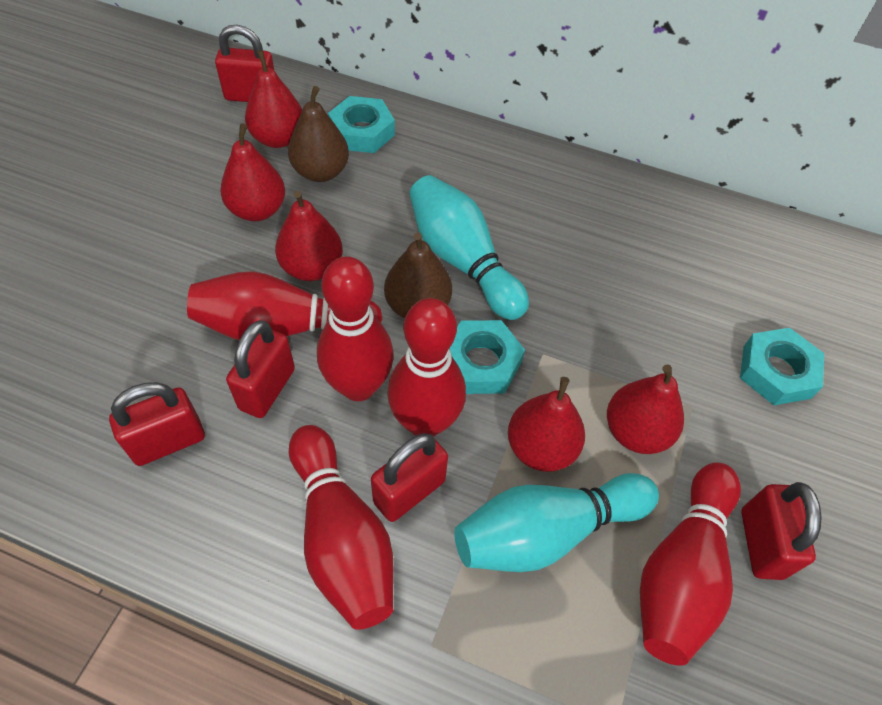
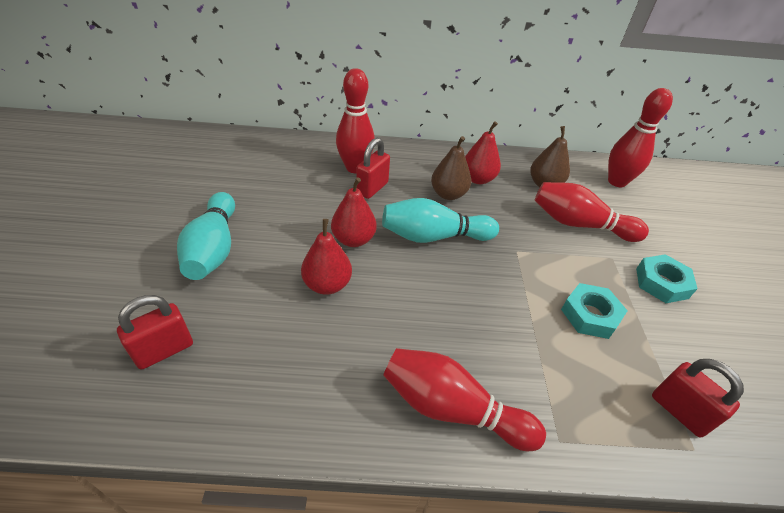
red bowling pin: 5 -> 4
red padlock: 5 -> 3
red pear: 5 -> 3
turquoise nut: 3 -> 2

